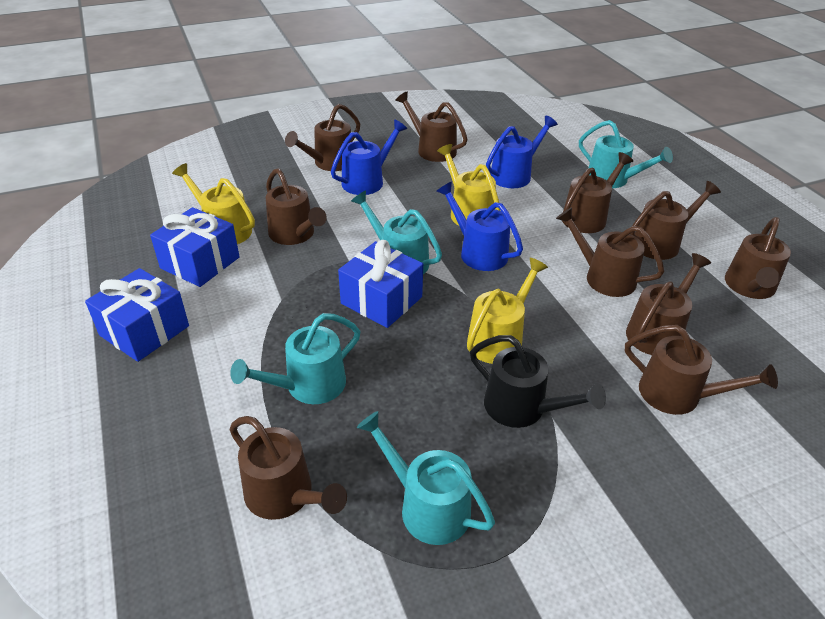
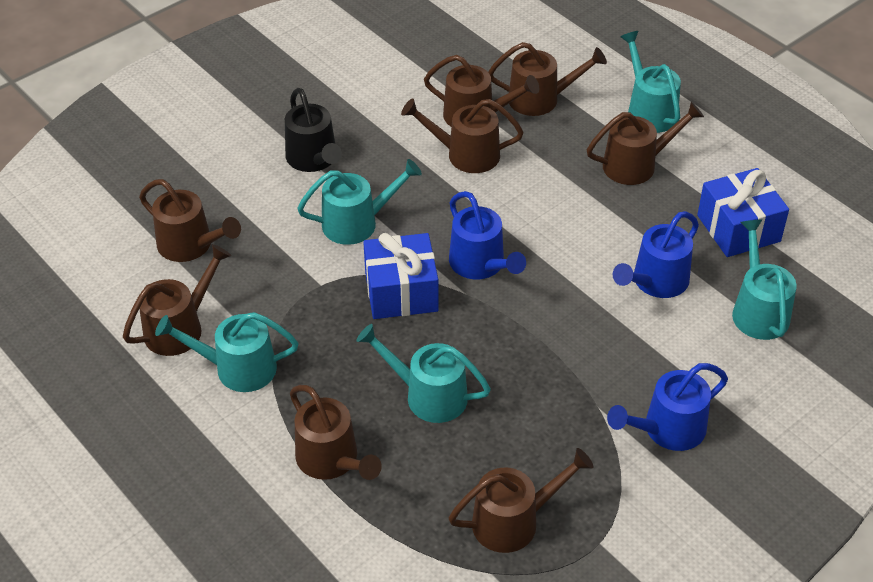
blue gift: 3 -> 2
brown watering can: 10 -> 8
turquoise watering can: 4 -> 5
yellow watering can: 3 -> 0

